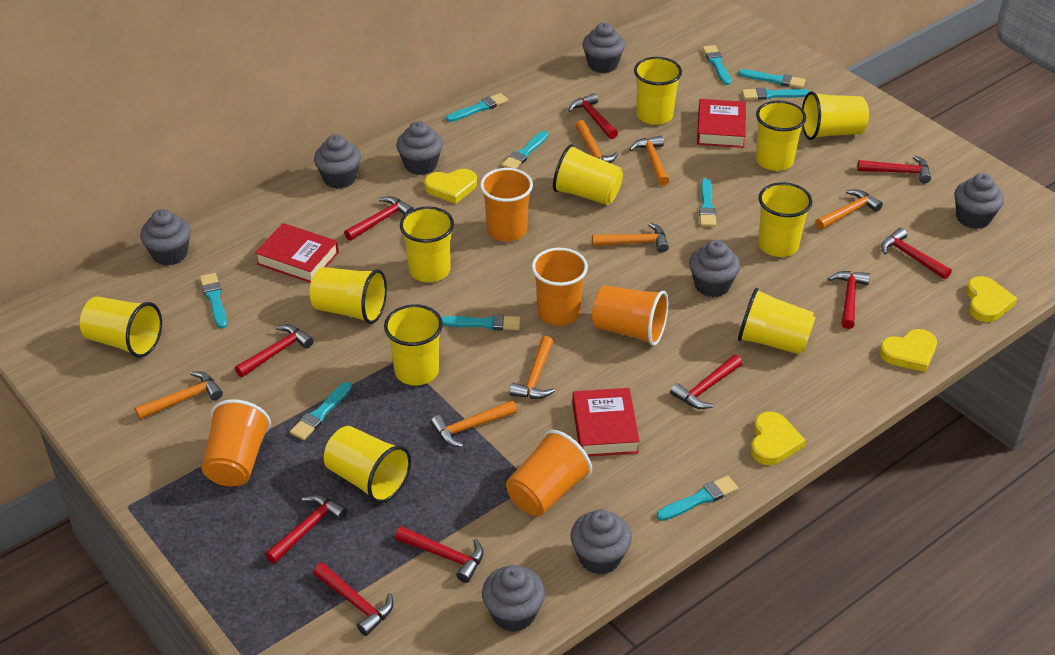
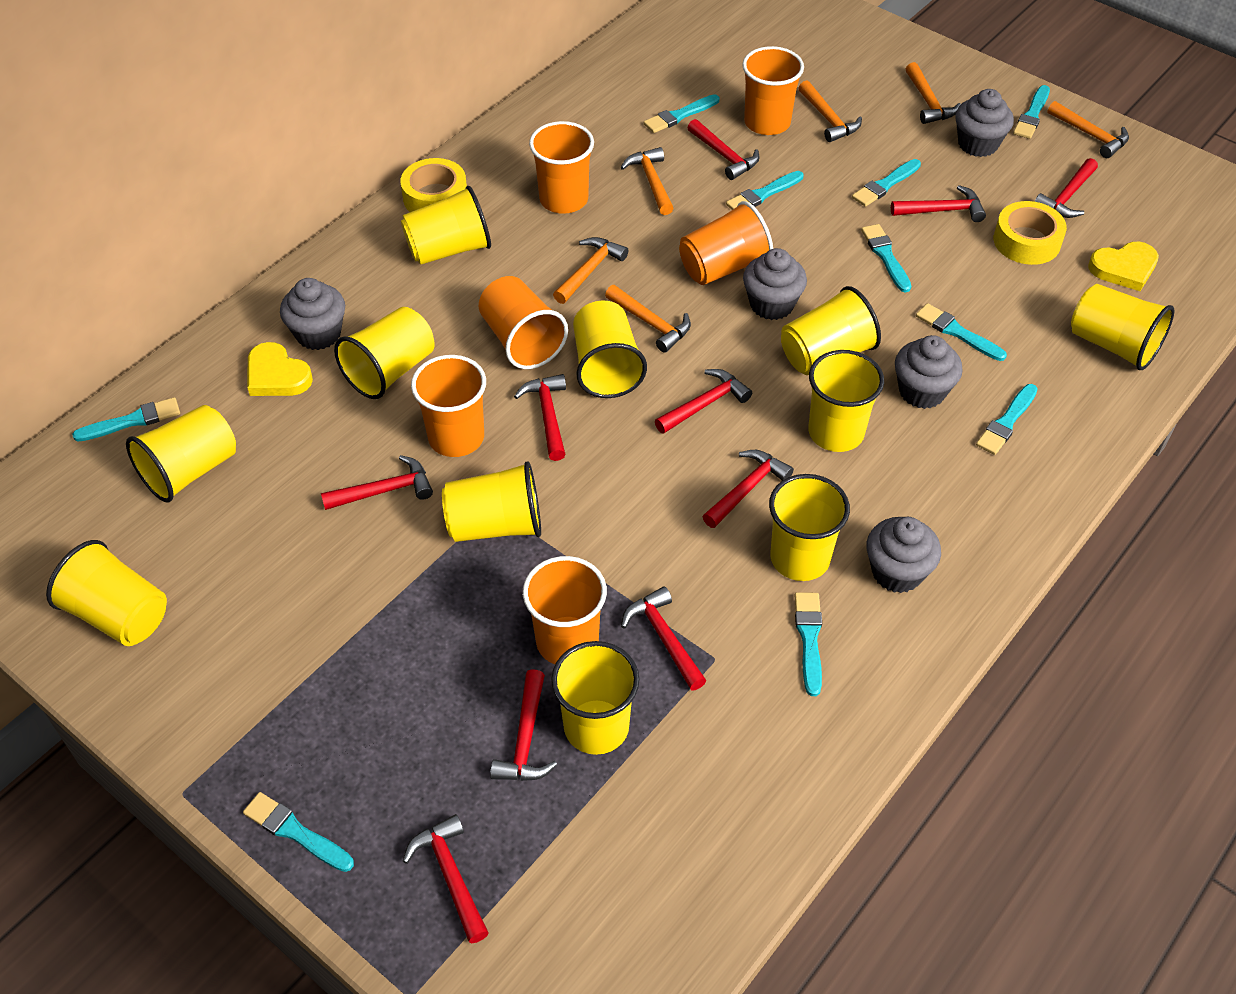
grey cupcake: 8 -> 5
orange cup: 5 -> 6
orange hammer: 7 -> 6
red book: 3 -> 0
yellow heart: 4 -> 2
yellow tape: 0 -> 2

